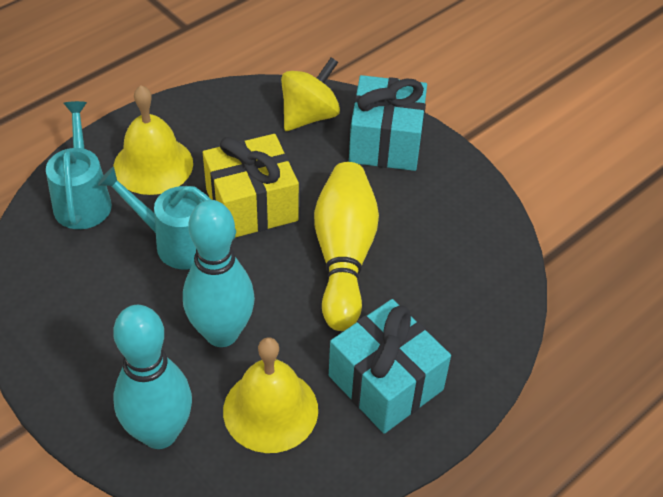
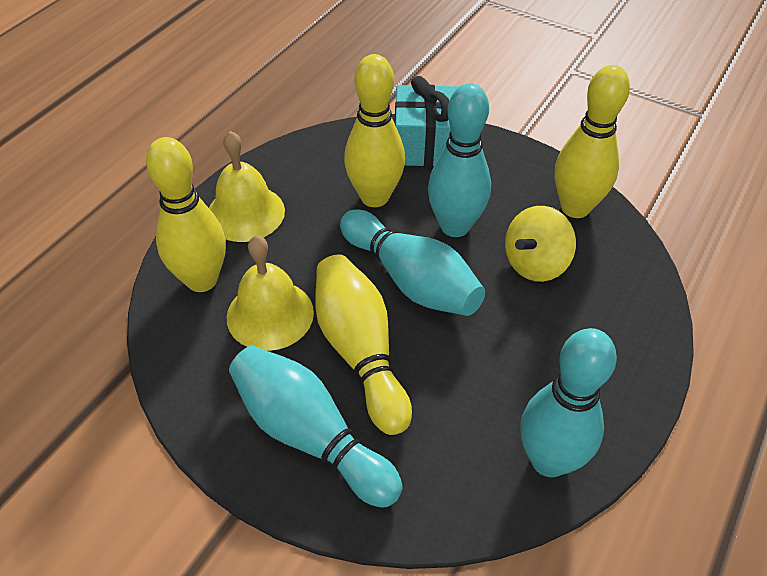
turquoise bowling pin: 2 -> 4
turquoise gift: 2 -> 1
turquoise watering can: 2 -> 0
yellow bowling pin: 1 -> 4
yellow gift: 1 -> 0

